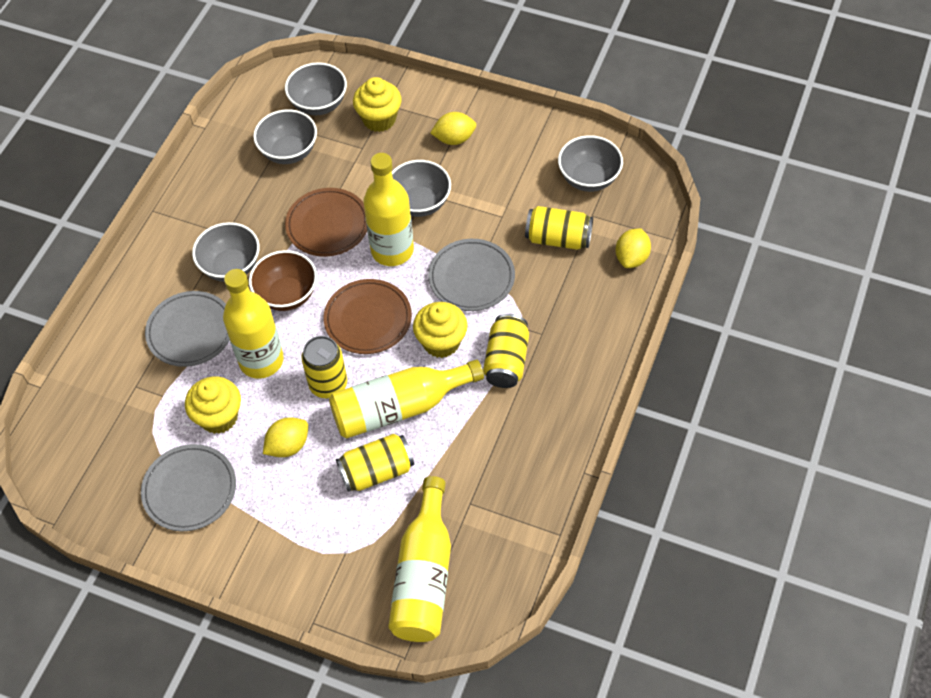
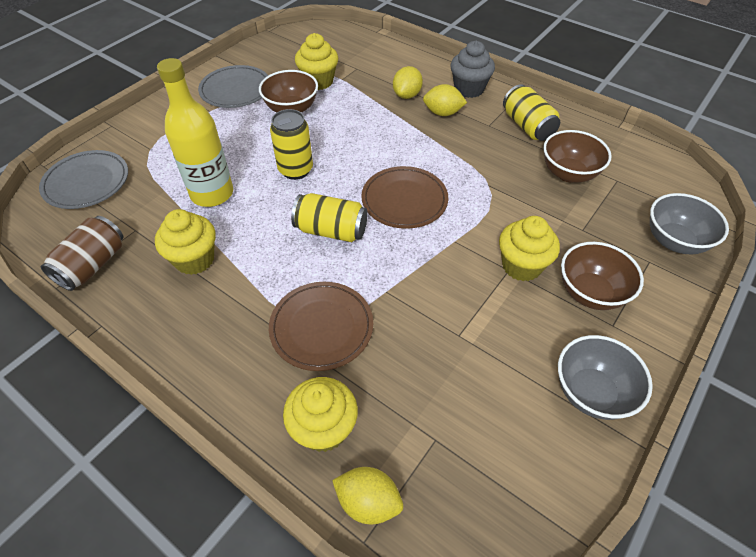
brown bowl: 1 -> 3
brown can: 0 -> 1
grey bowl: 5 -> 2
grey cupcake: 0 -> 1
grey plate: 3 -> 2
yellow bottle: 4 -> 1
yellow can: 4 -> 3
yellow cupcake: 3 -> 4

